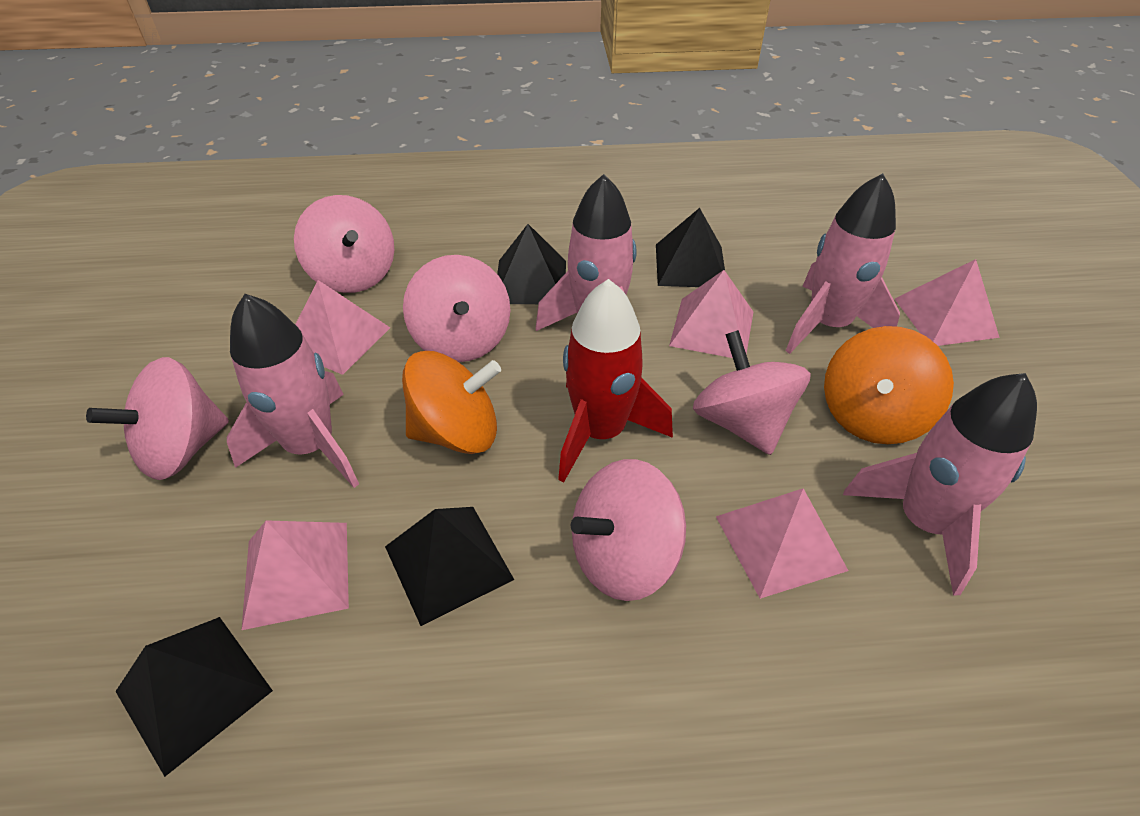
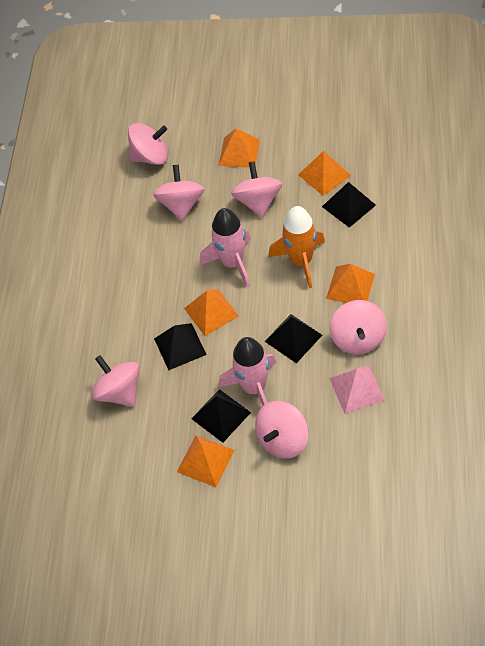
orange pyramid: 0 -> 5
orange rocket: 0 -> 1
orange spinning top: 2 -> 0
pink pyramid: 5 -> 1
pink rocket: 4 -> 2
pink spinning top: 5 -> 6
red rocket: 1 -> 0

